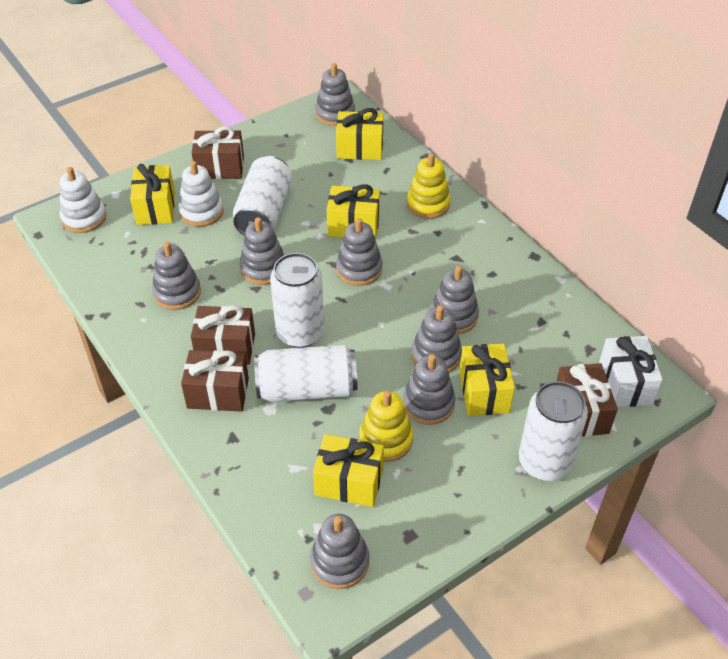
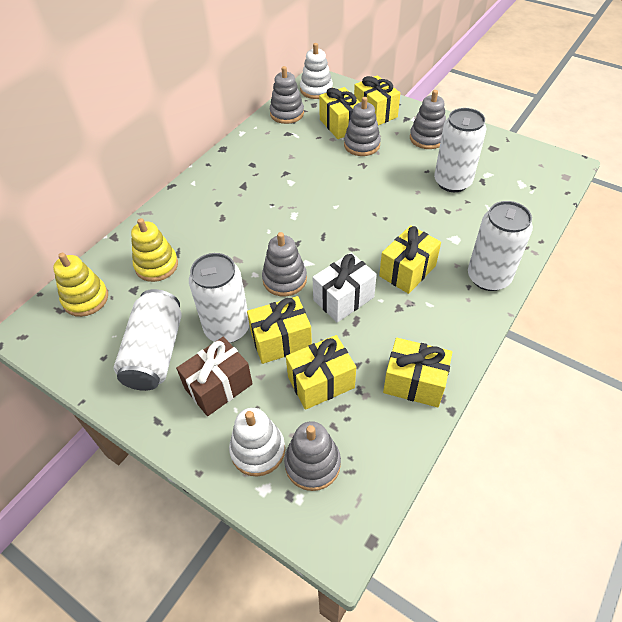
brown gift: 4 -> 1
grey stacking toy: 8 -> 5
yellow gift: 5 -> 6

